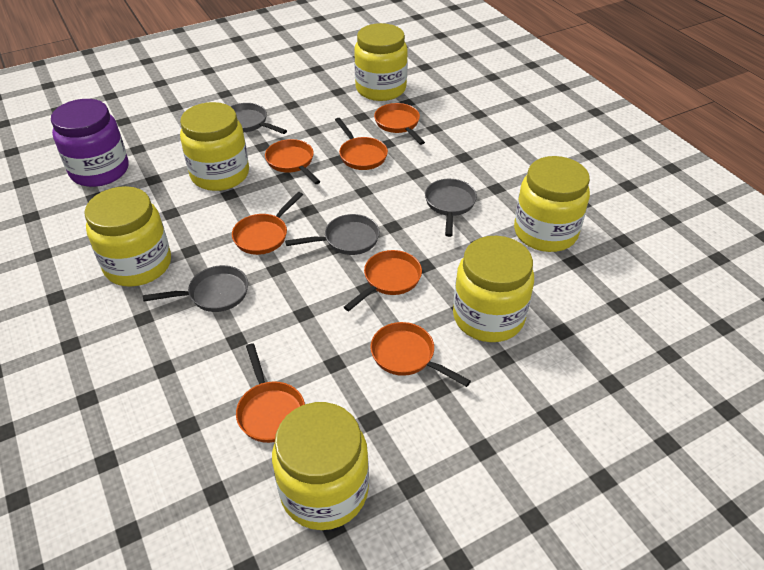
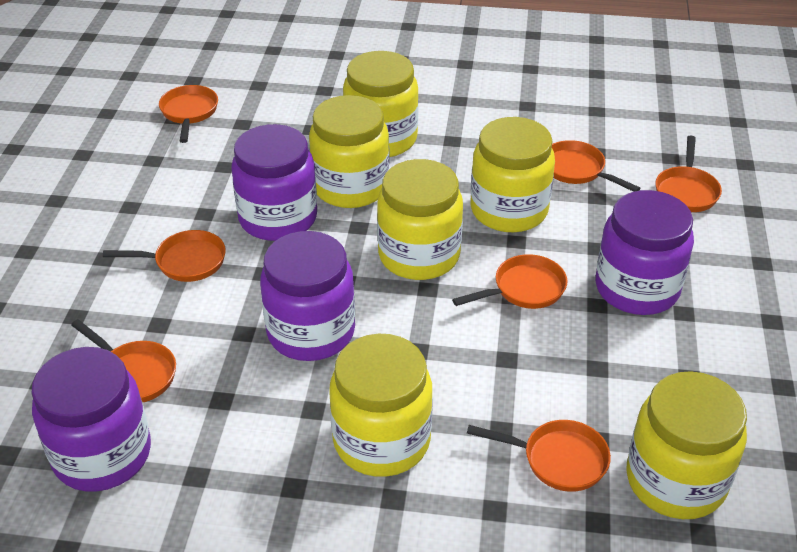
grey pan: 4 -> 0
purple jar: 1 -> 4

